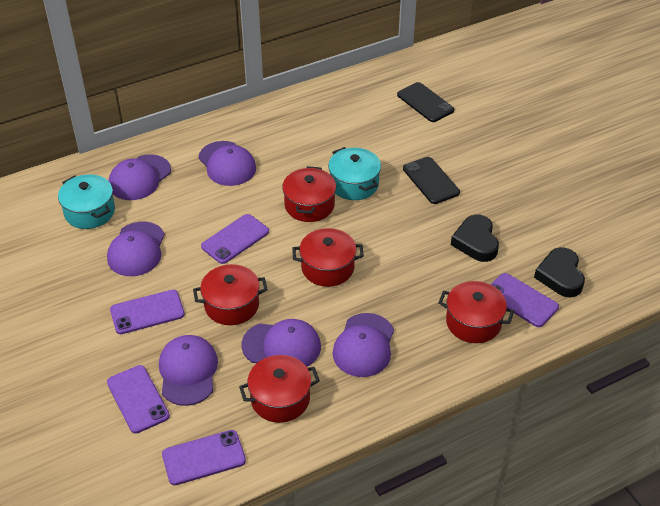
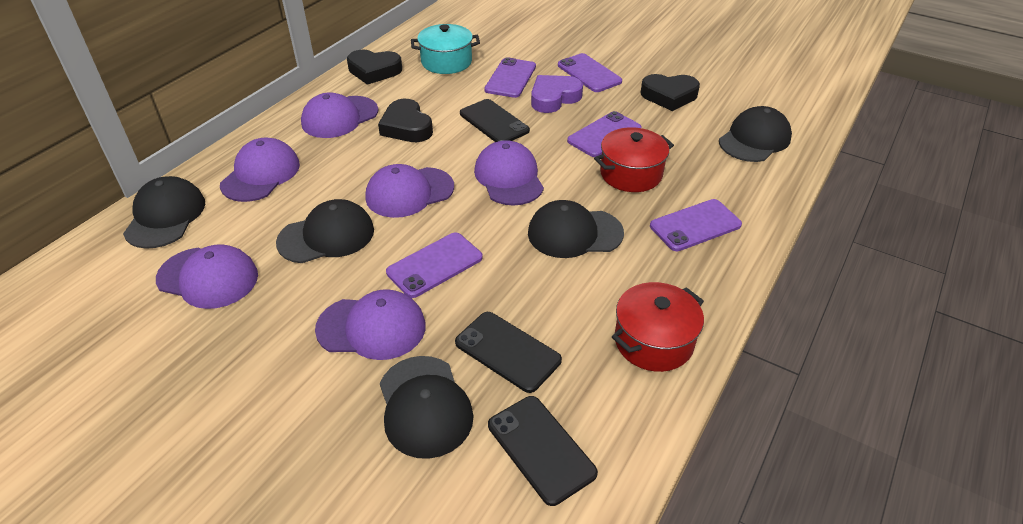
black cap: 0 -> 5
black heart: 2 -> 3
black phone: 2 -> 3
purple heart: 0 -> 1
red pot: 5 -> 2
turquoise pot: 2 -> 1

